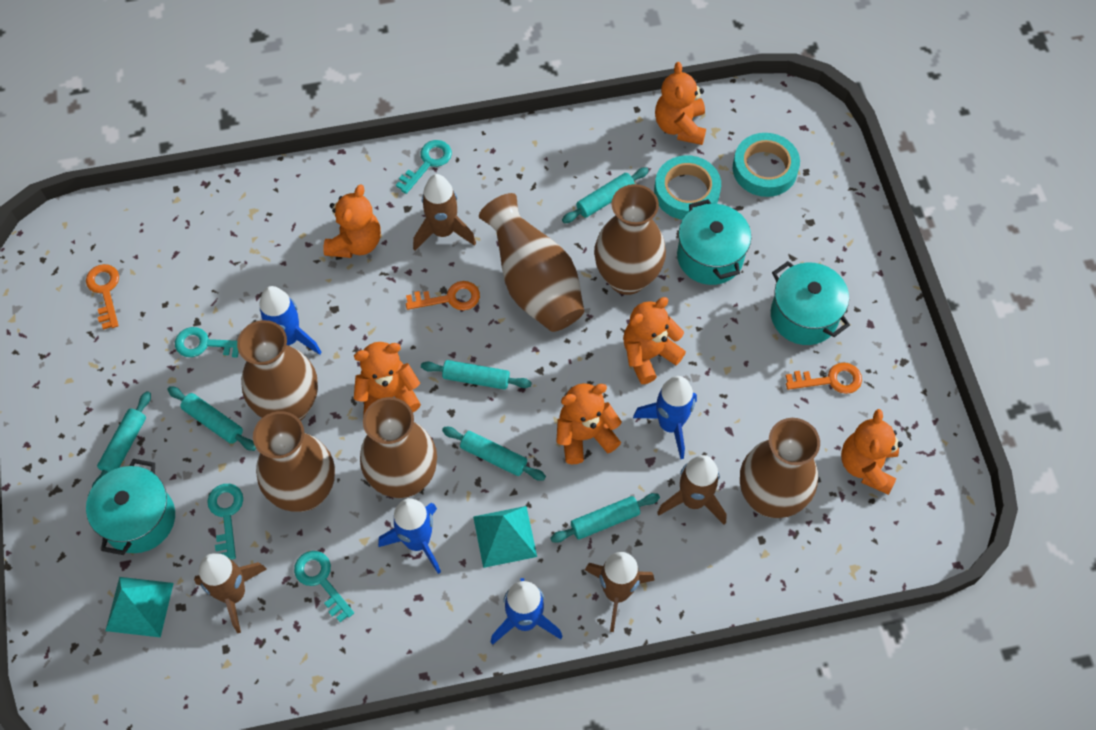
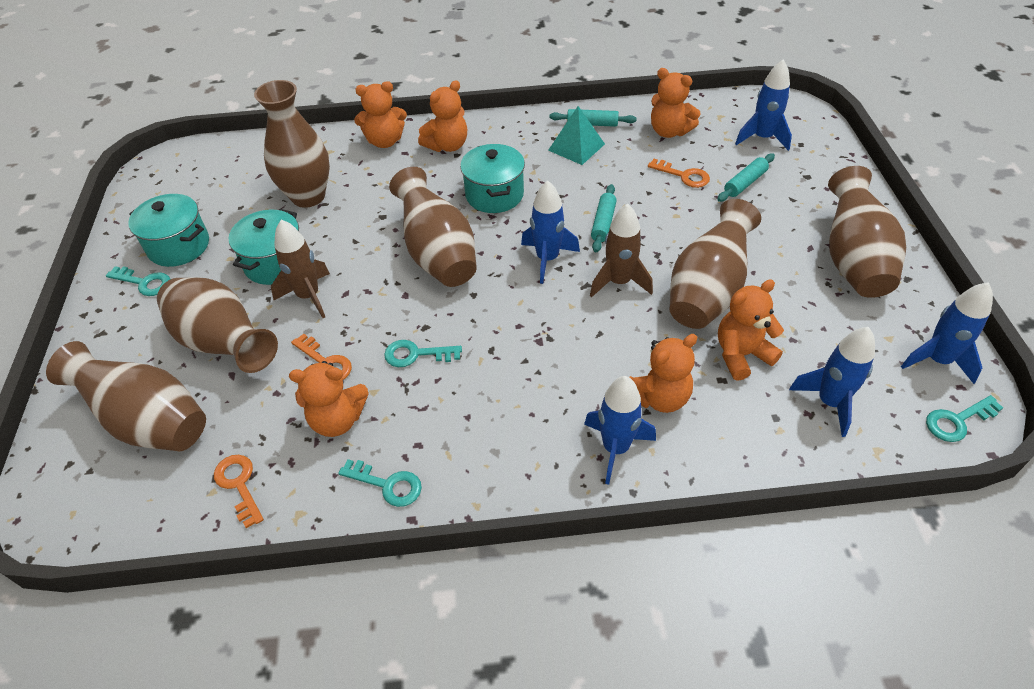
blue rocket: 4 -> 5
brown rocket: 4 -> 2
turquoise pyramid: 2 -> 1
turquoise rolling pin: 6 -> 3
turquoise tape: 2 -> 0

